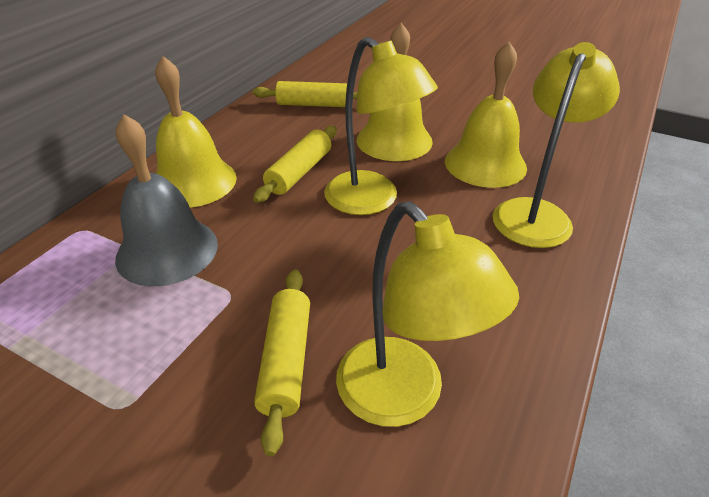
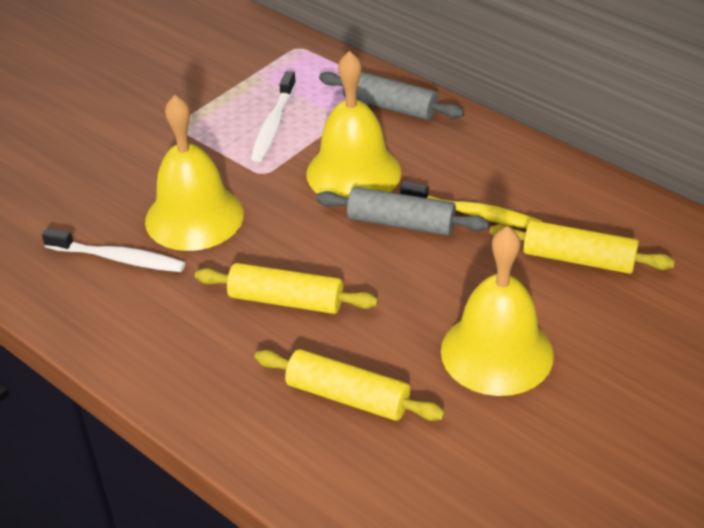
grey bell: 1 -> 0
grey rolling pin: 0 -> 2
white toothbrush: 0 -> 2
yellow lamp: 3 -> 0
yellow toothbrush: 0 -> 1

